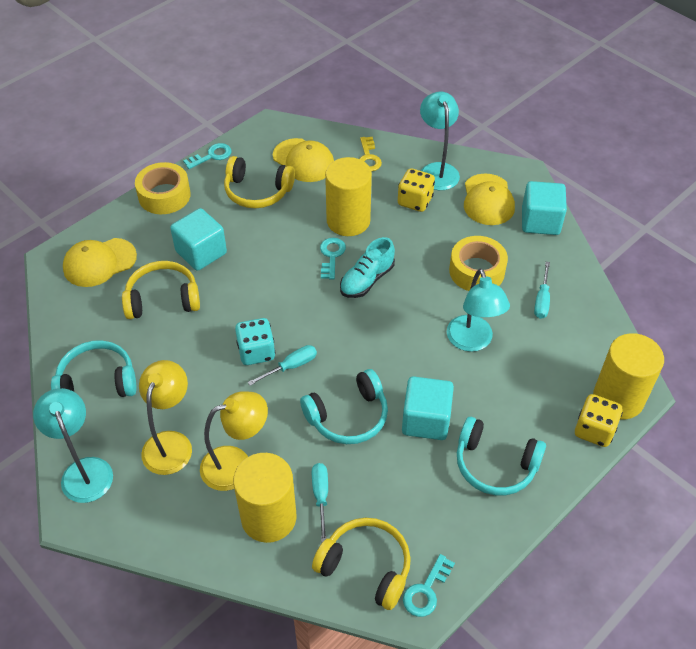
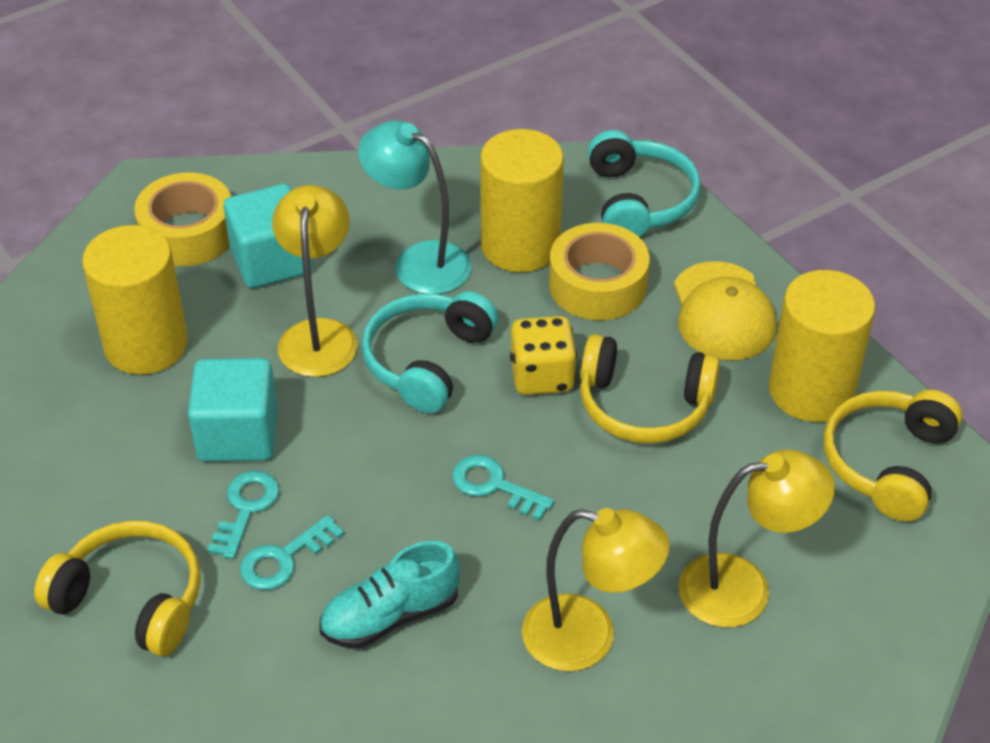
turquoise cube: 3 -> 2
turquoise dice: 1 -> 0
turquoise headphones: 3 -> 2
turquoise lamp: 3 -> 1
turquoise screwdriver: 3 -> 0
yellow cap: 3 -> 1
yellow dice: 2 -> 1
yellow key: 1 -> 0
yellow lamp: 2 -> 3

